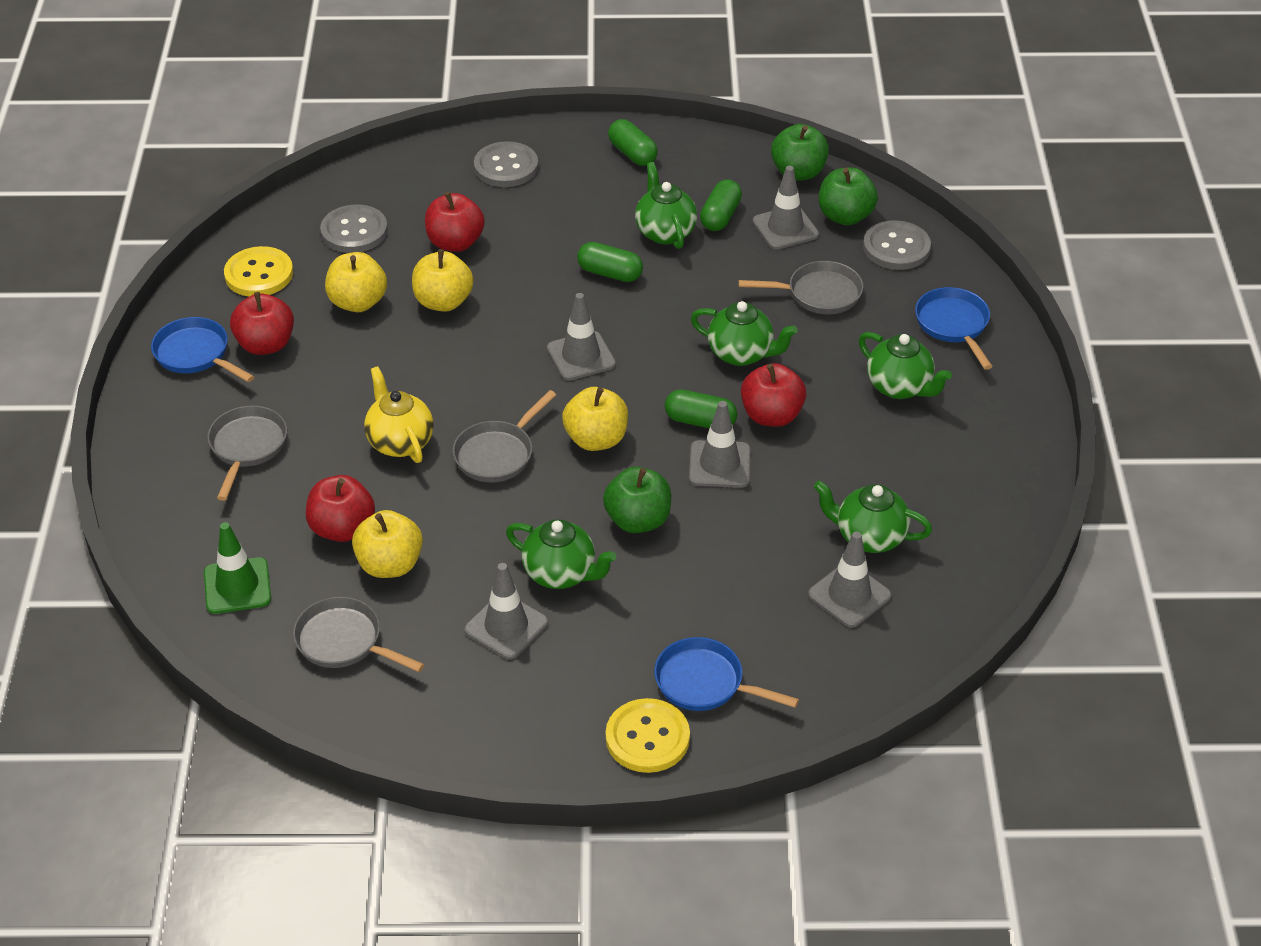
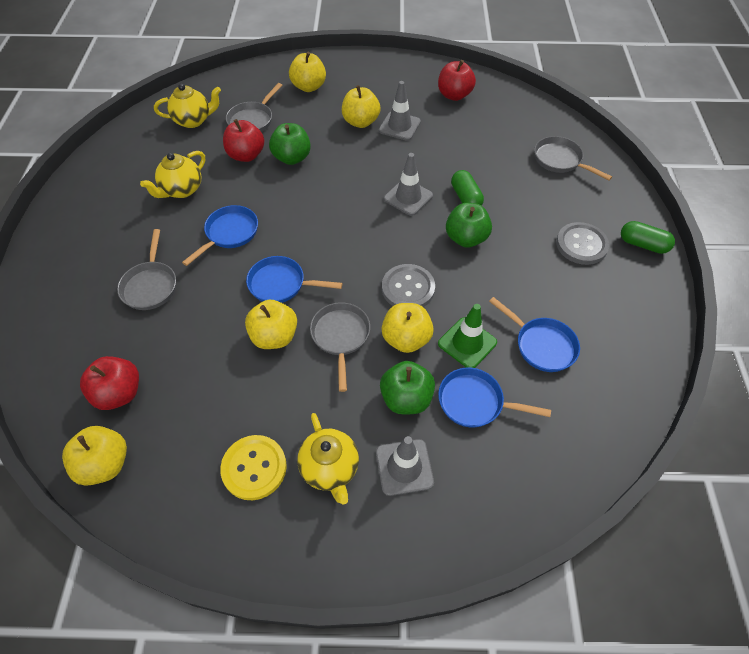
blue pan: 3 -> 4
green capsule: 4 -> 2
green teapot: 5 -> 0
grey button: 3 -> 2
grey traffic cone: 5 -> 3
red apple: 4 -> 3
yellow apple: 4 -> 5
yellow button: 2 -> 1
yellow teapot: 1 -> 3

